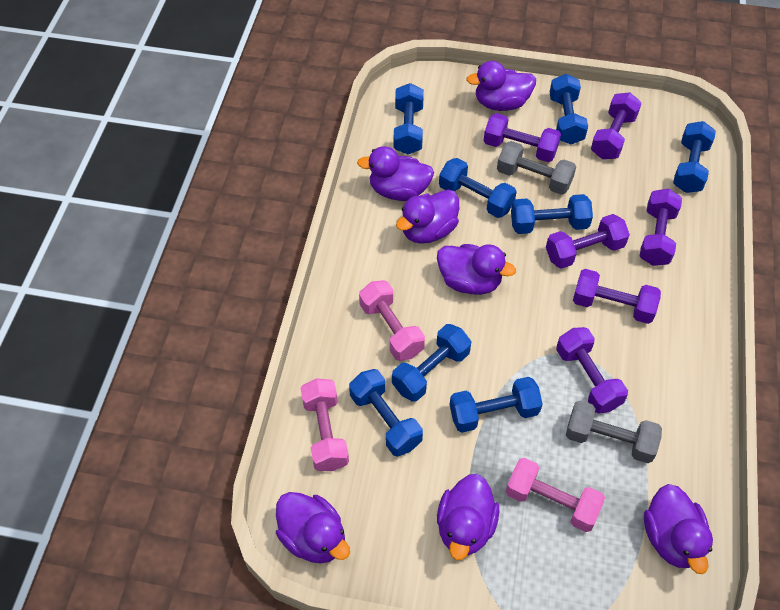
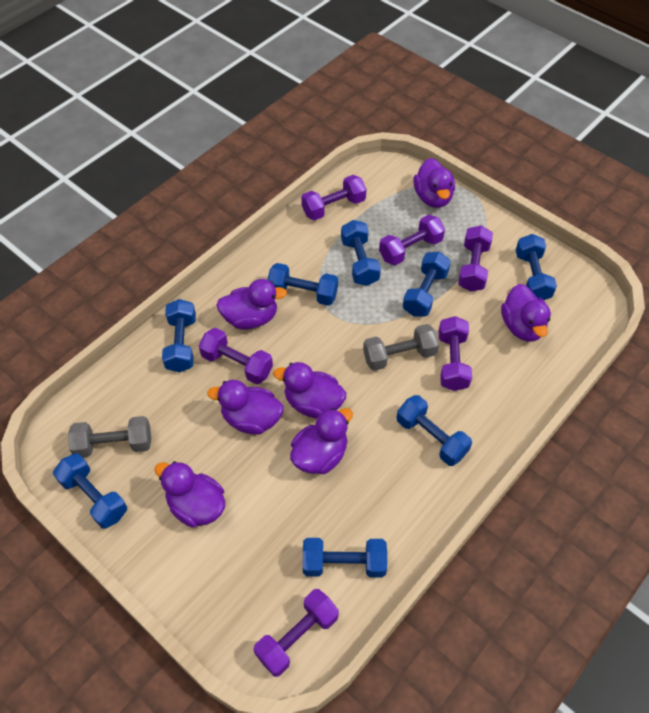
pink dumbbell: 3 -> 0

